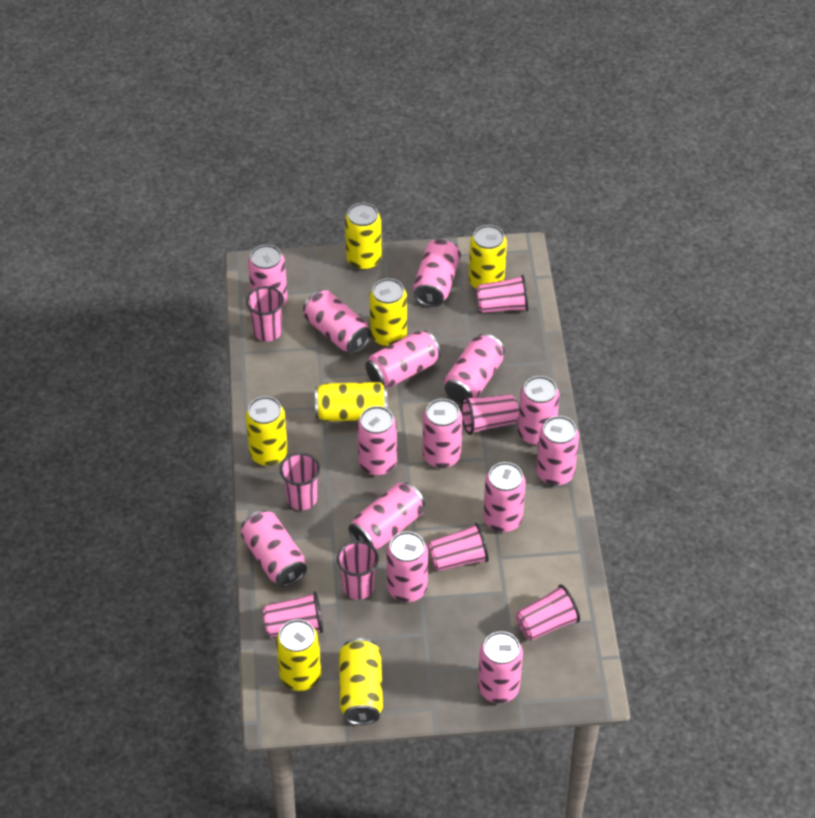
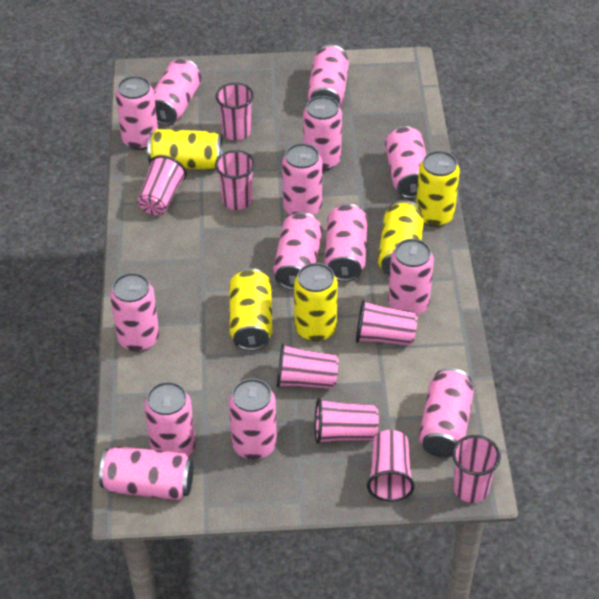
yellow can: 7 -> 5

